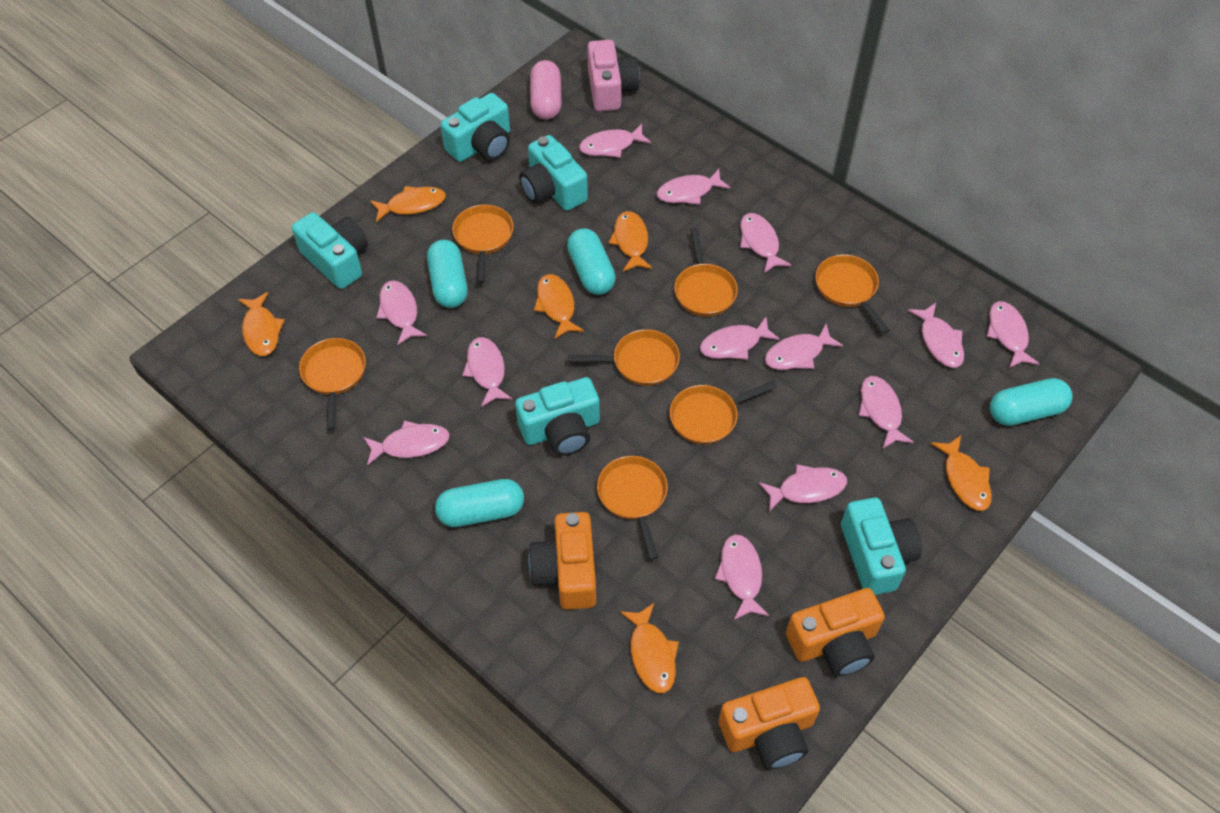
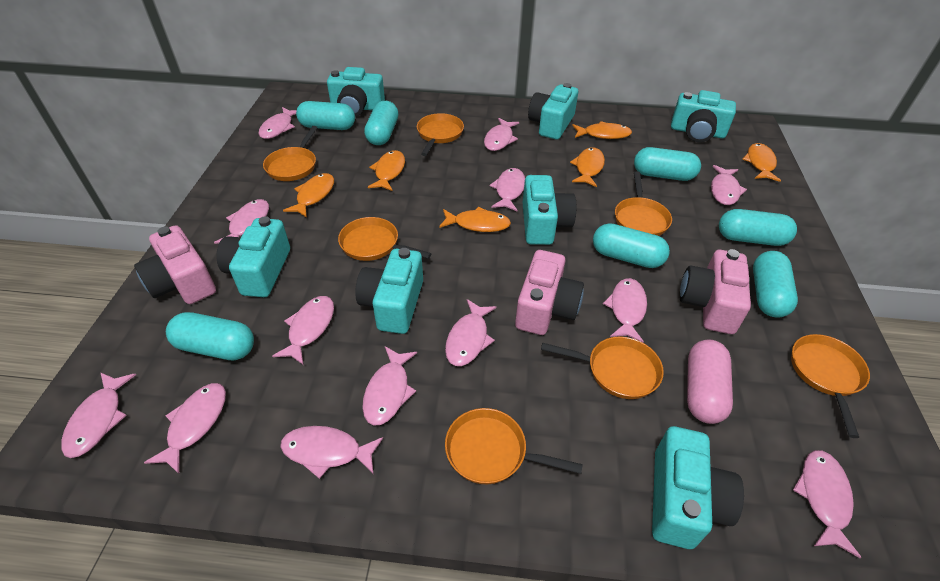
orange camera: 3 -> 0
pink camera: 1 -> 3
turquoise camera: 5 -> 7
turquoise capsule: 4 -> 7

